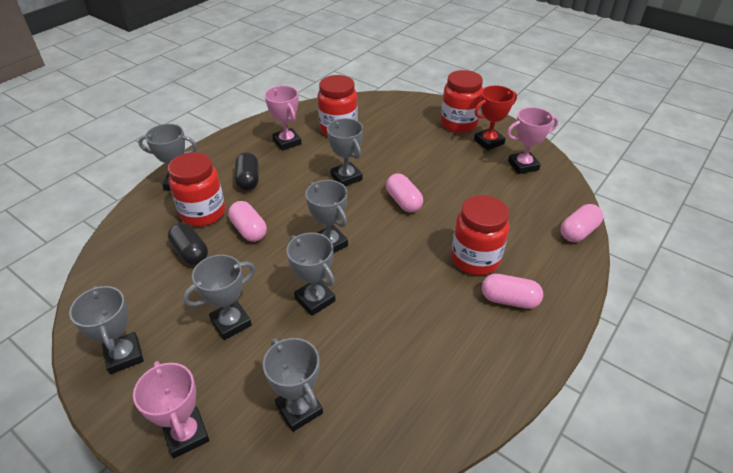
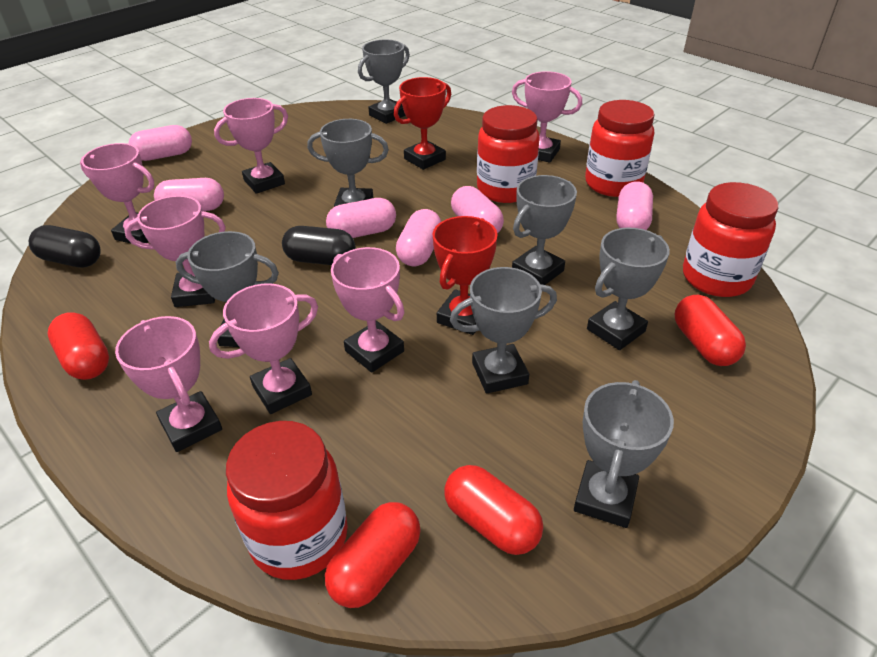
pink capsule: 4 -> 6
pink trophy: 3 -> 7
red capsule: 0 -> 4
red trophy: 1 -> 2

